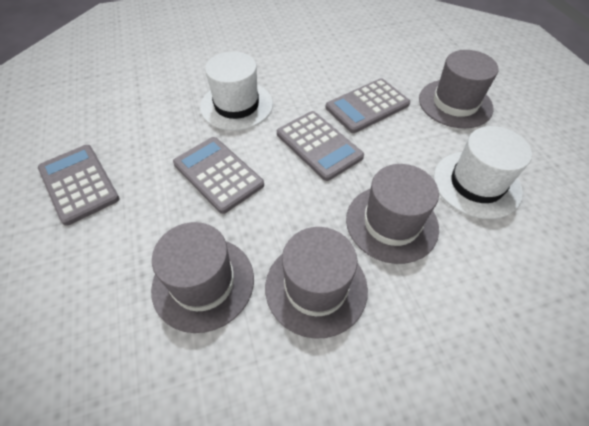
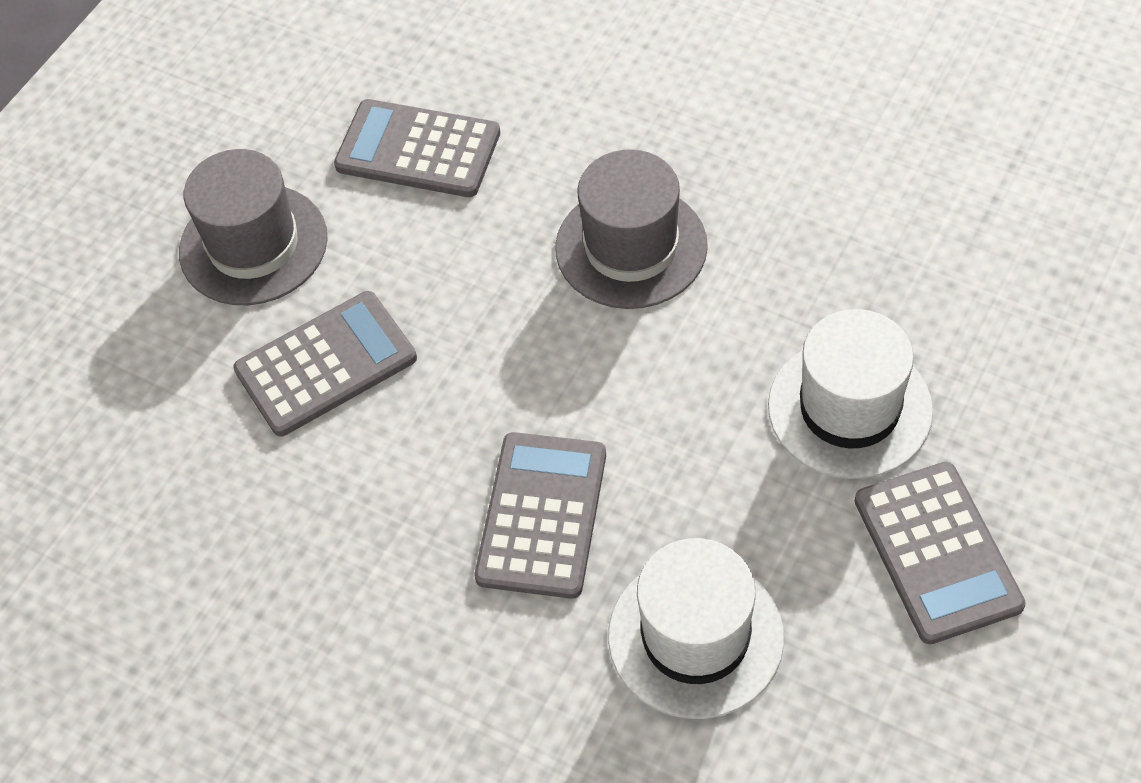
grey hat: 4 -> 2

